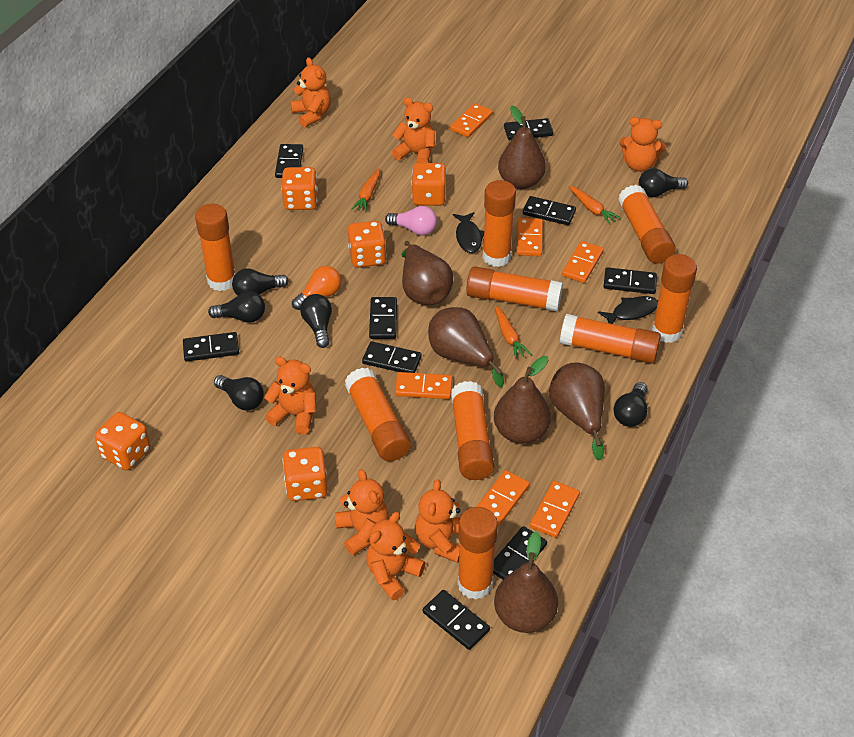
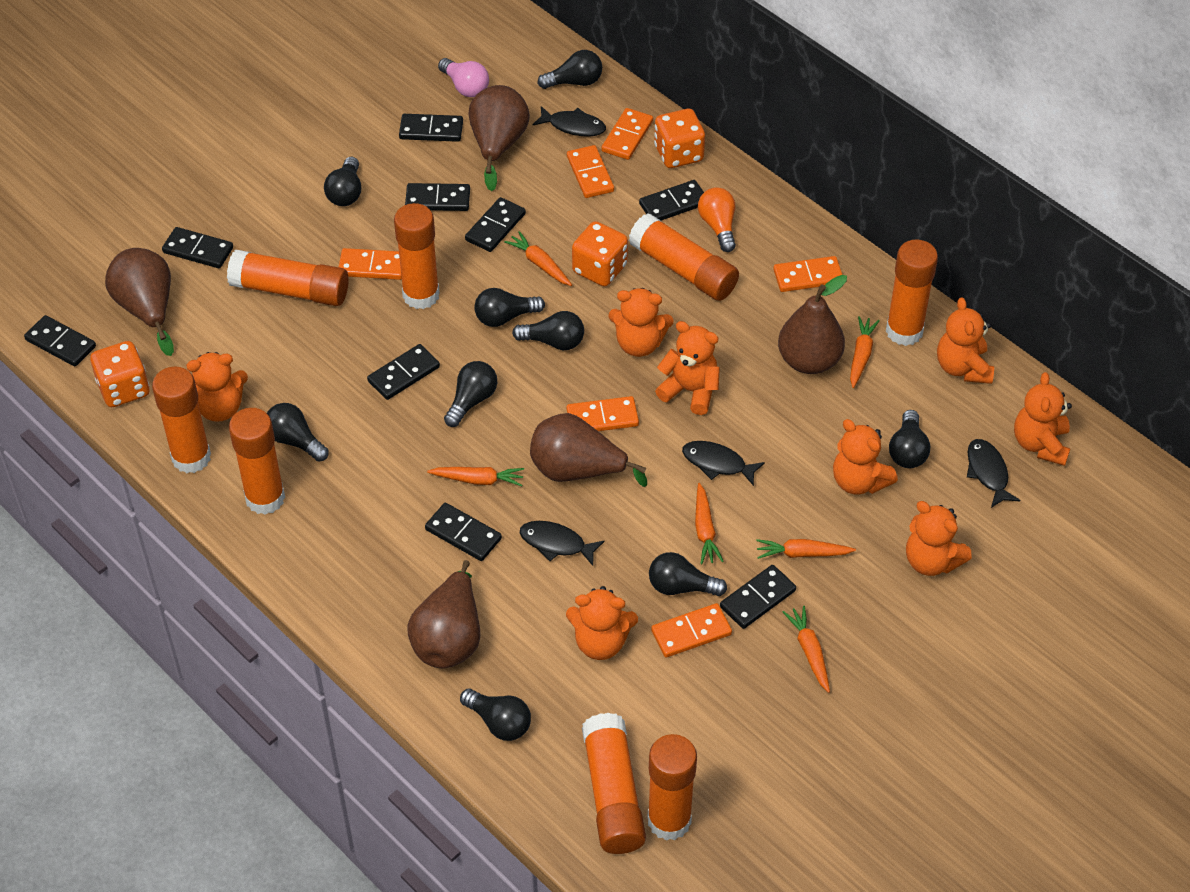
black fish: 2 -> 4
black light bulb: 6 -> 9
brown pear: 6 -> 5
orange carrot: 3 -> 6
orange dice: 5 -> 3
orange glue stick: 9 -> 8
orange teddy bear: 7 -> 8

